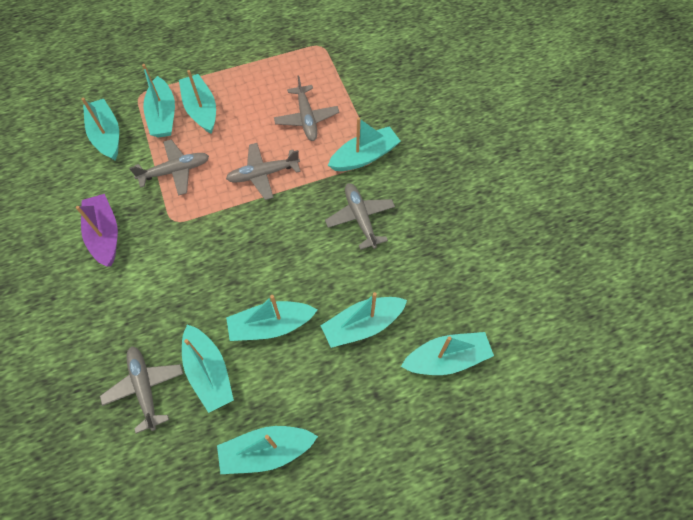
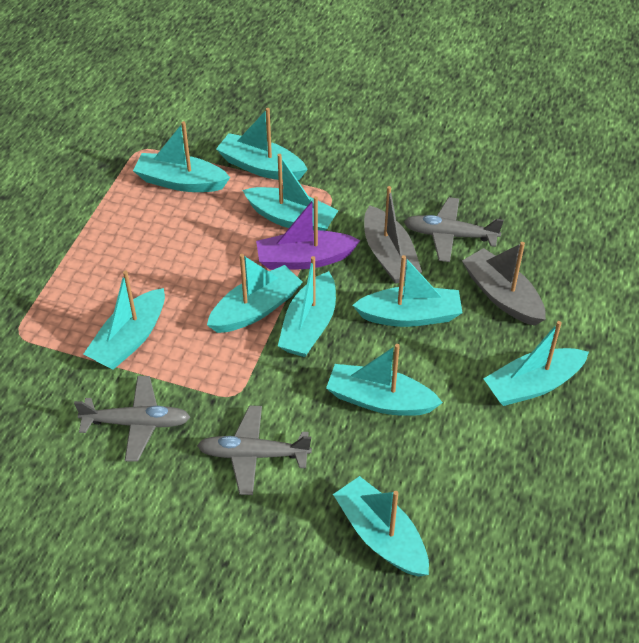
grey boat: 0 -> 2
grey plane: 5 -> 3
turquoise boat: 9 -> 10

